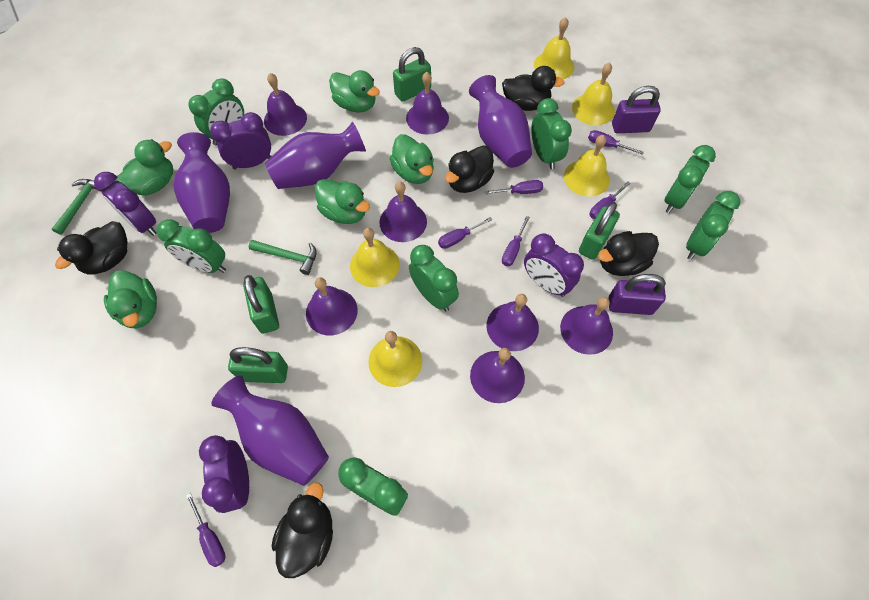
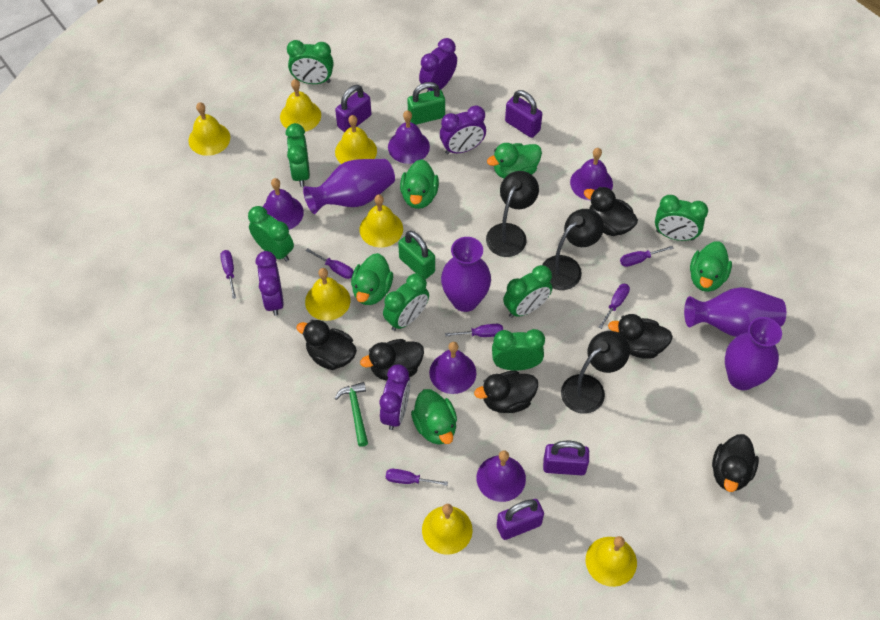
black duck: 5 -> 6
black lamp: 0 -> 3
green hammer: 2 -> 1
green padlock: 4 -> 2
purple bell: 7 -> 5
purple padlock: 2 -> 4
yellow bell: 5 -> 7

